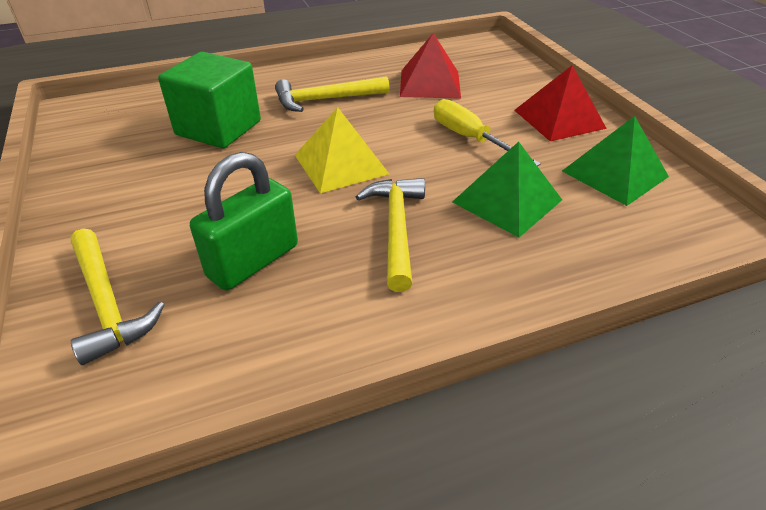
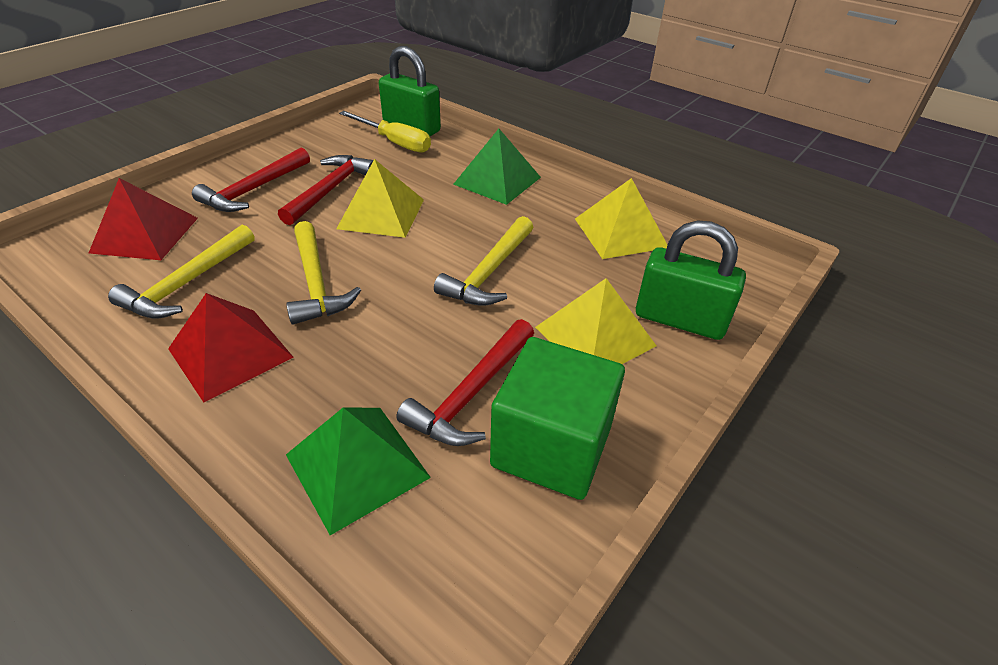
green padlock: 1 -> 2
red hammer: 0 -> 3
yellow pyramid: 1 -> 3

